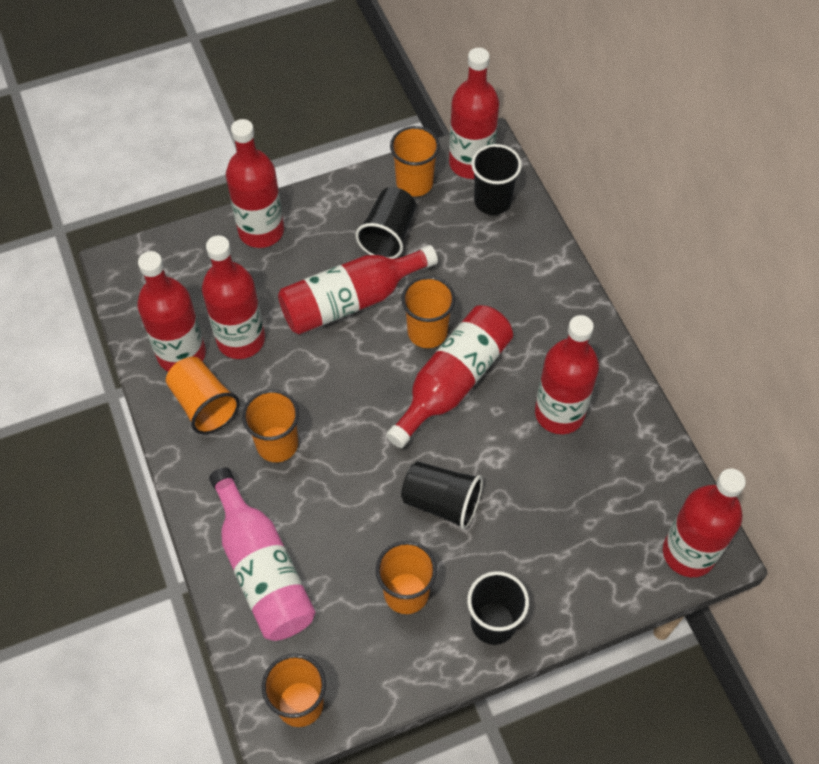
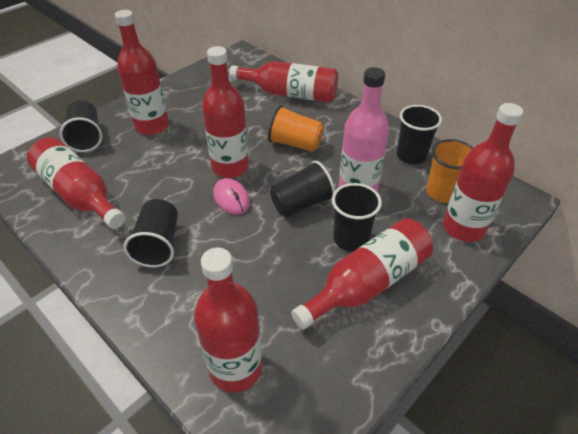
black cup: 4 -> 5
orange cup: 6 -> 2
pink mouse: 0 -> 1
red bottle: 8 -> 7

